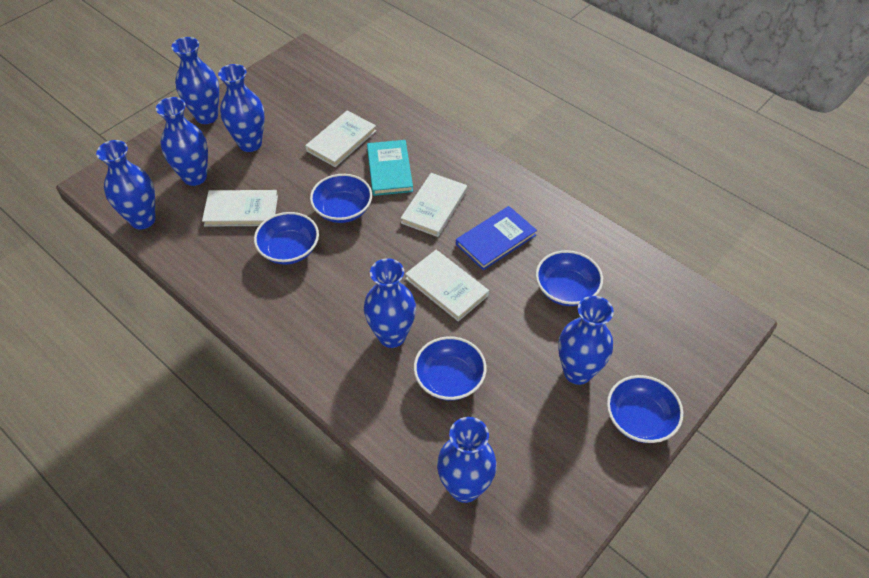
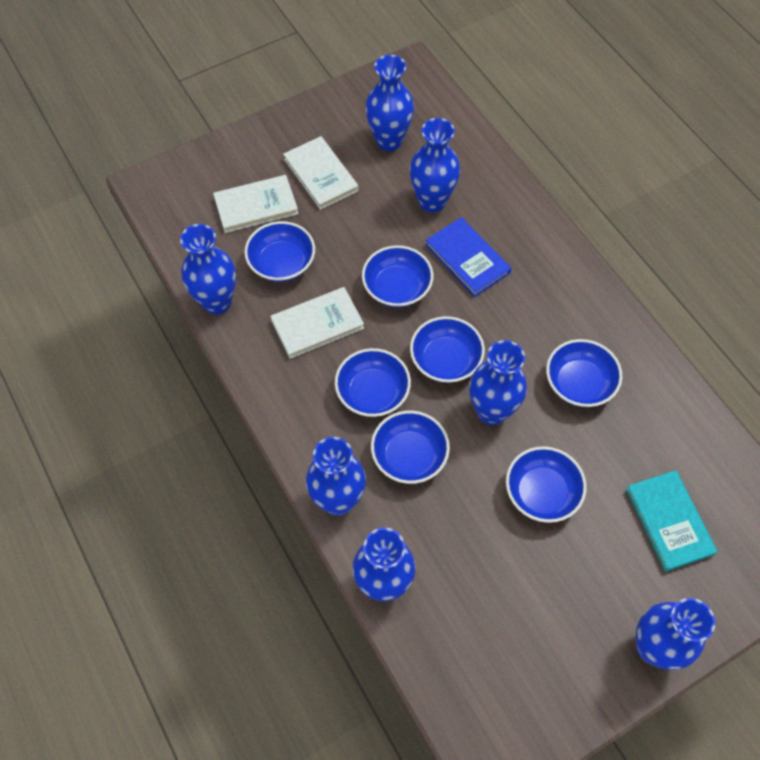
blue bowl: 5 -> 7
white book: 4 -> 3

